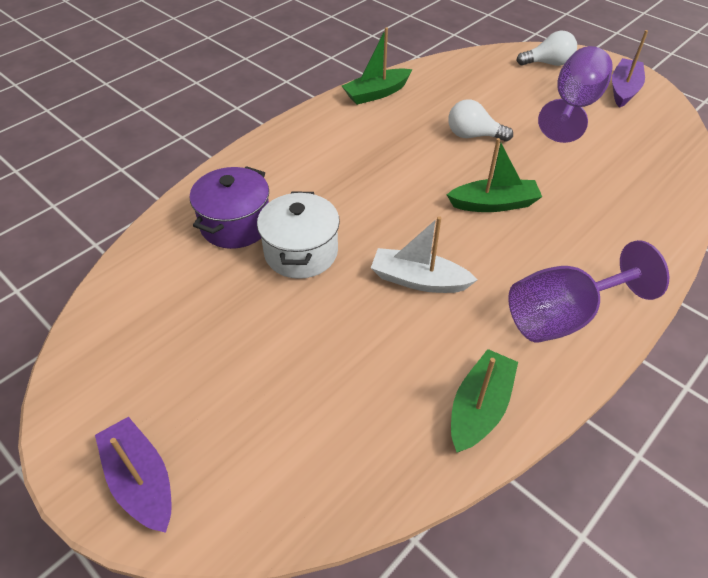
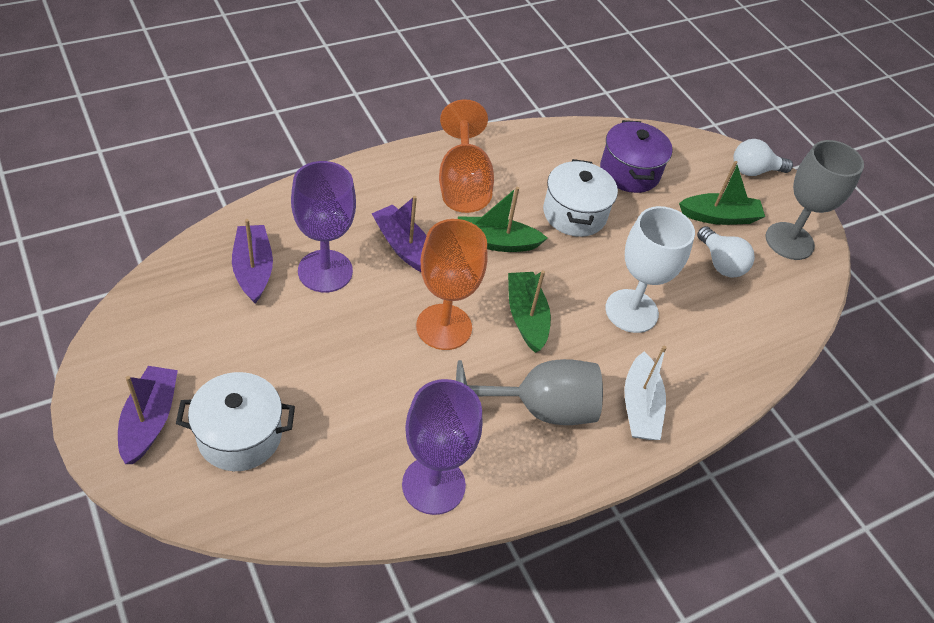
grey goblet: 0 -> 2
orange goblet: 0 -> 2
purple boat: 2 -> 3
white goblet: 0 -> 1
white pot: 1 -> 2

